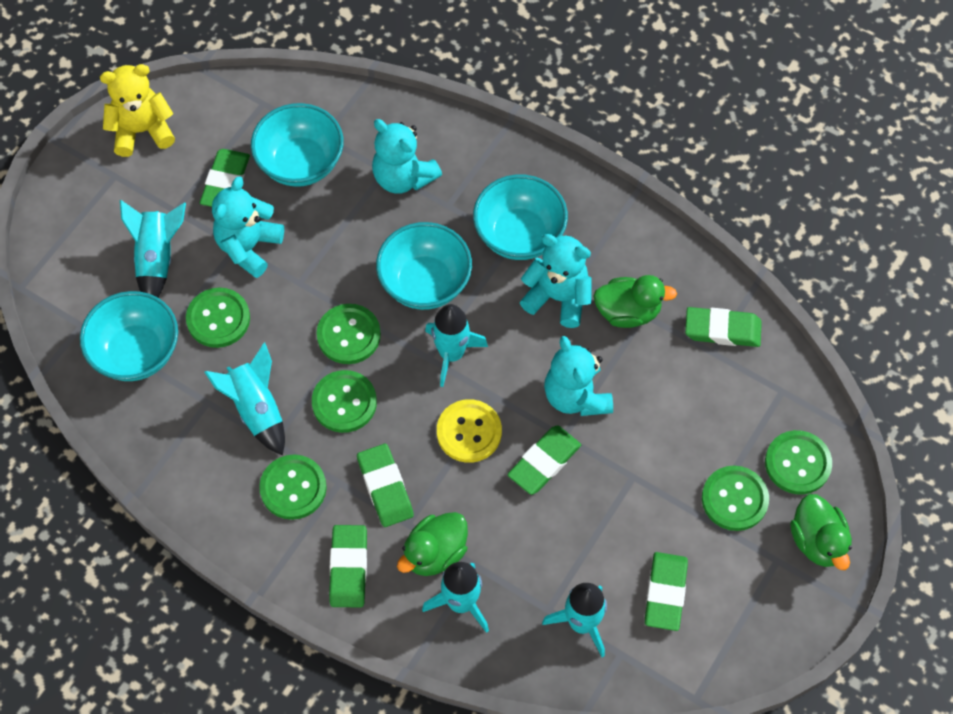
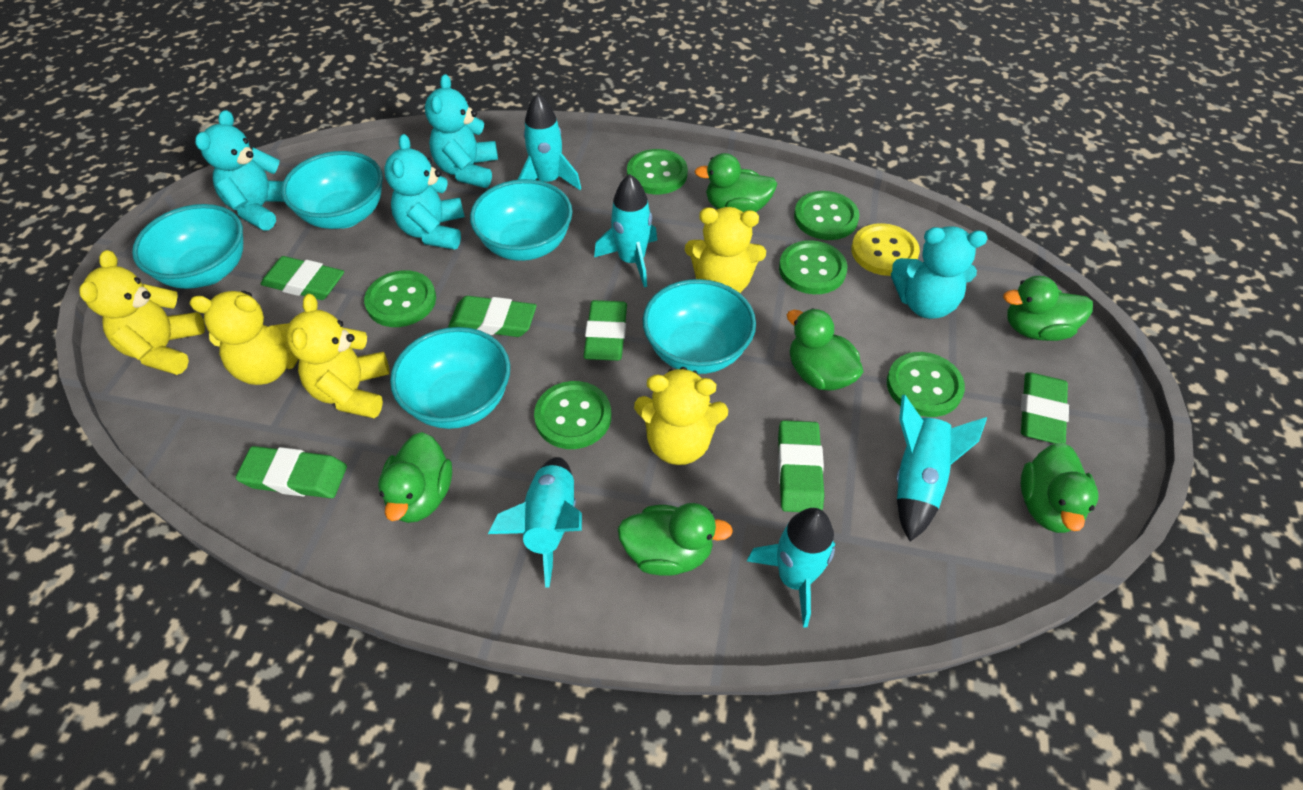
green duck: 3 -> 6
turquoise bowl: 4 -> 5
yellow teddy bear: 1 -> 5

